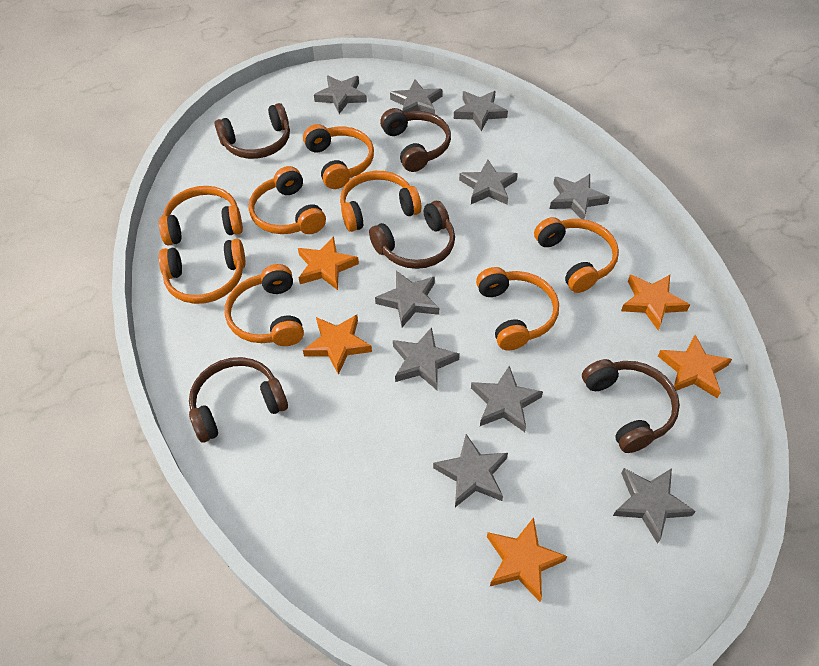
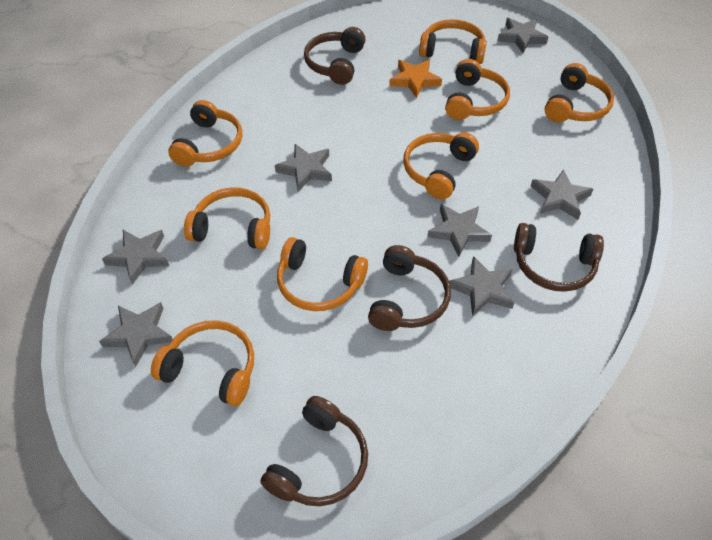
brown headphones: 5 -> 4
grey star: 10 -> 7
orange star: 5 -> 1

